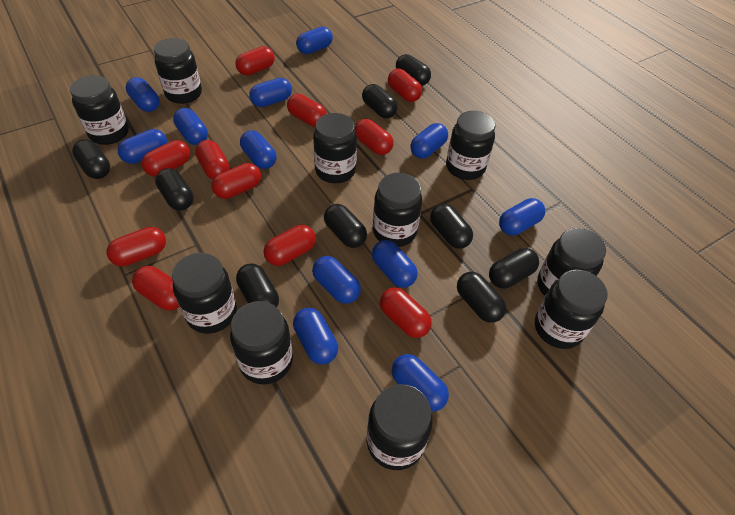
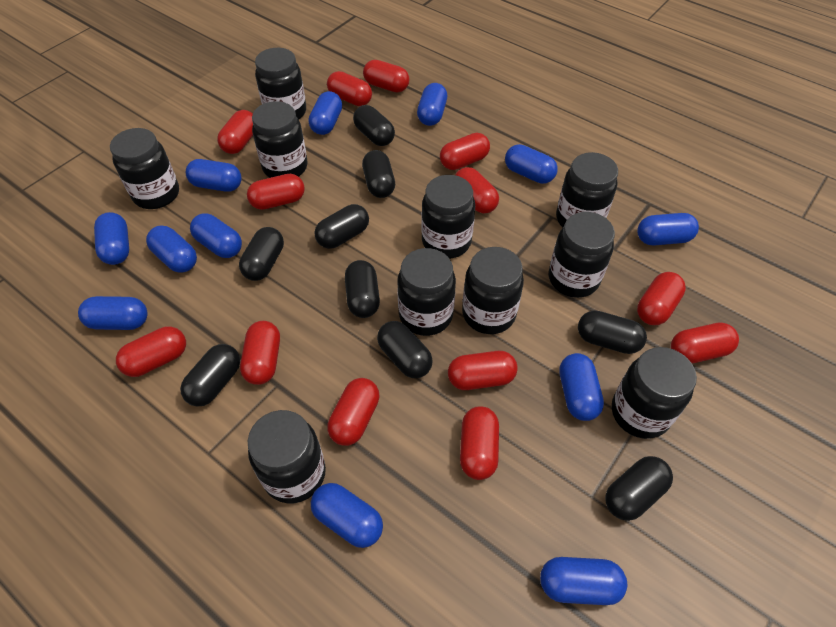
red capsule: 11 -> 13

